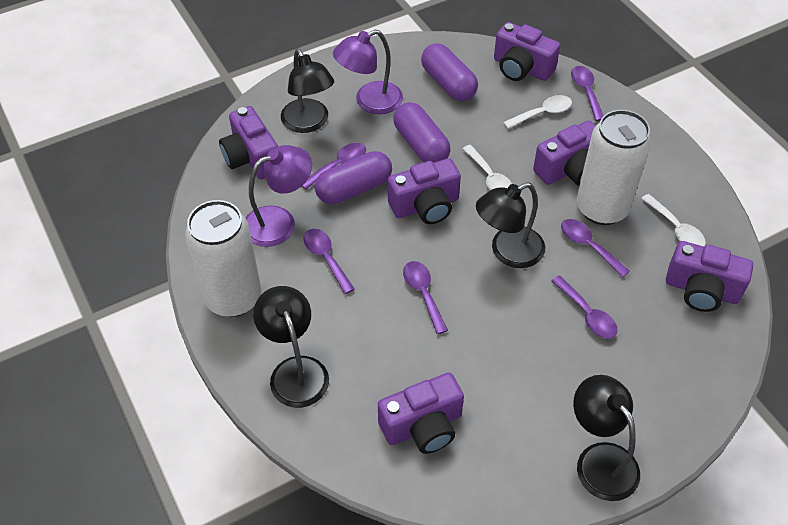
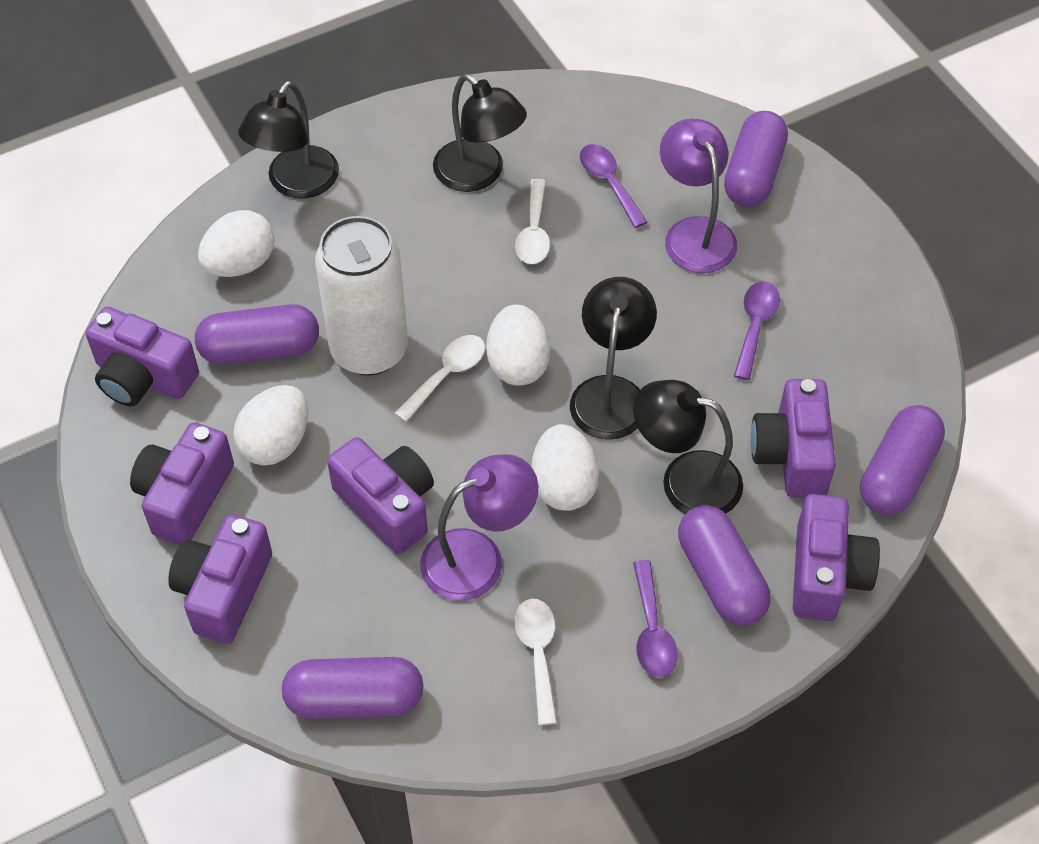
purple capsule: 3 -> 5
purple spoon: 6 -> 3
white can: 2 -> 1
white egg: 0 -> 4

